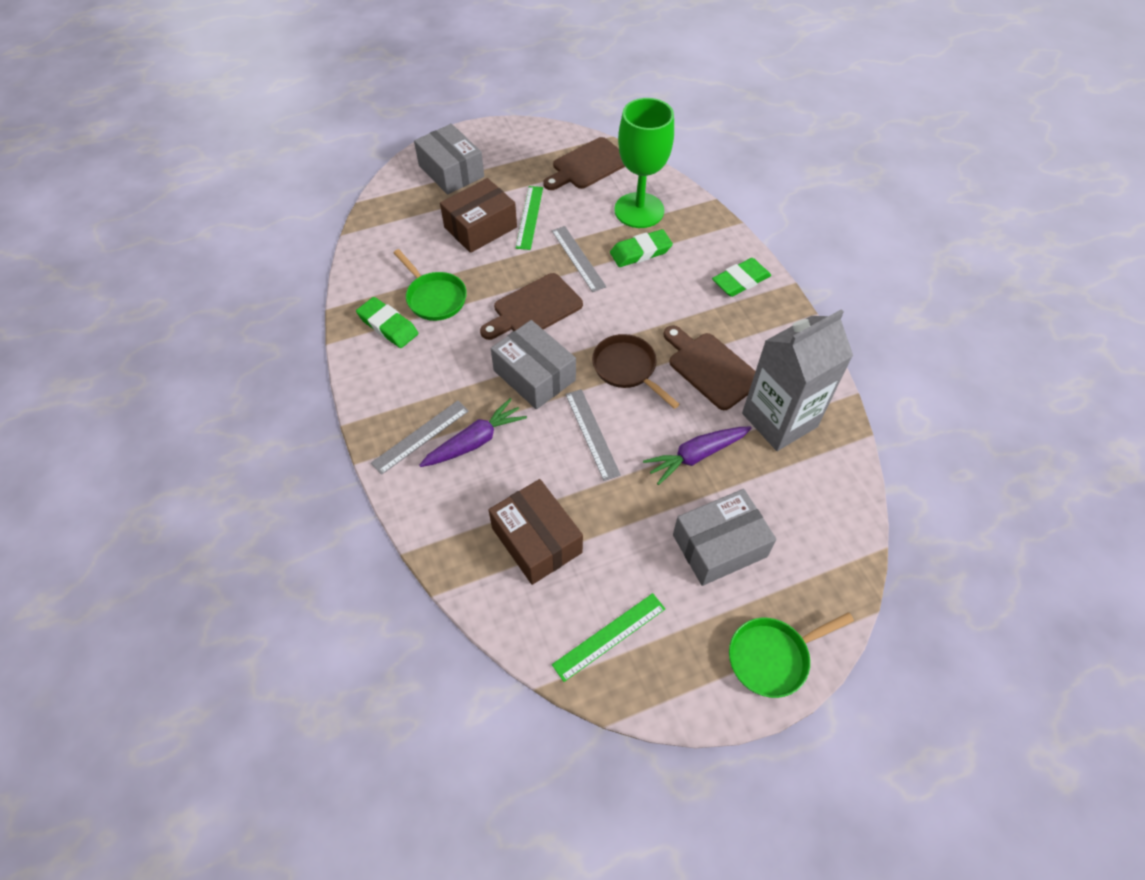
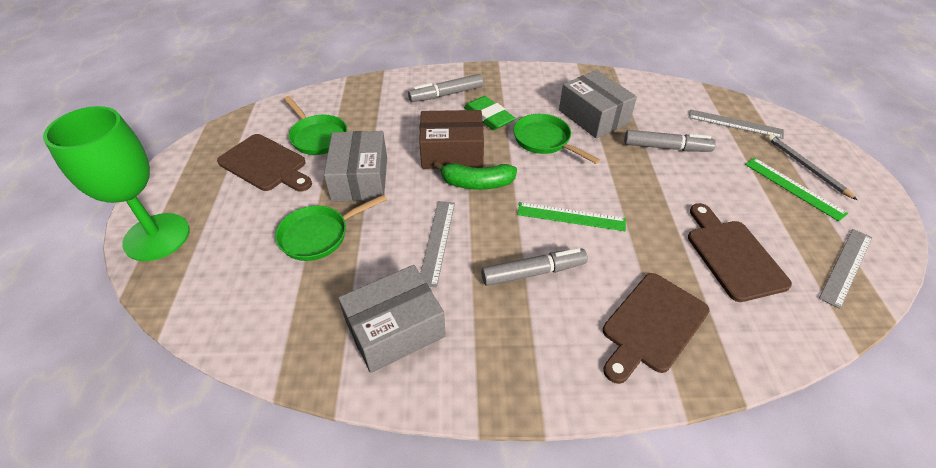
brown box: 2 -> 1
brown pan: 1 -> 0
green banana: 0 -> 1
green eraser: 3 -> 1
green pan: 2 -> 3
grey carton: 1 -> 0
grey marker: 0 -> 3
grey pencil: 0 -> 1
purple carrot: 2 -> 0

